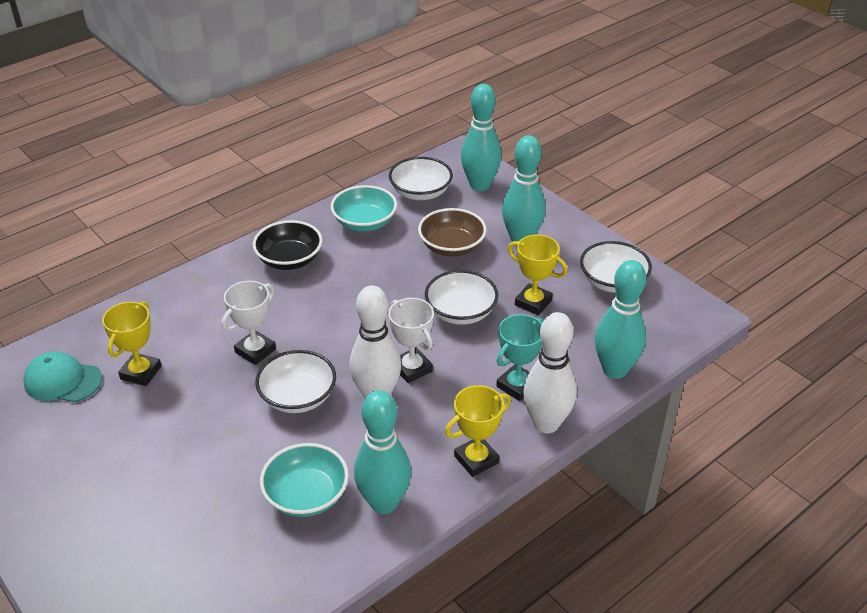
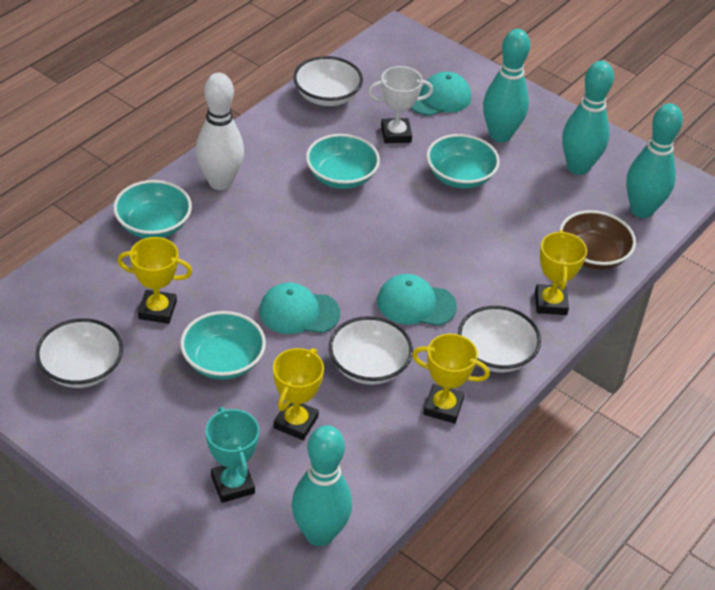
black bowl: 1 -> 0
turquoise bowl: 2 -> 4
turquoise cap: 1 -> 3
white bowling pin: 2 -> 1
white trophy: 2 -> 1
yellow trophy: 3 -> 4

